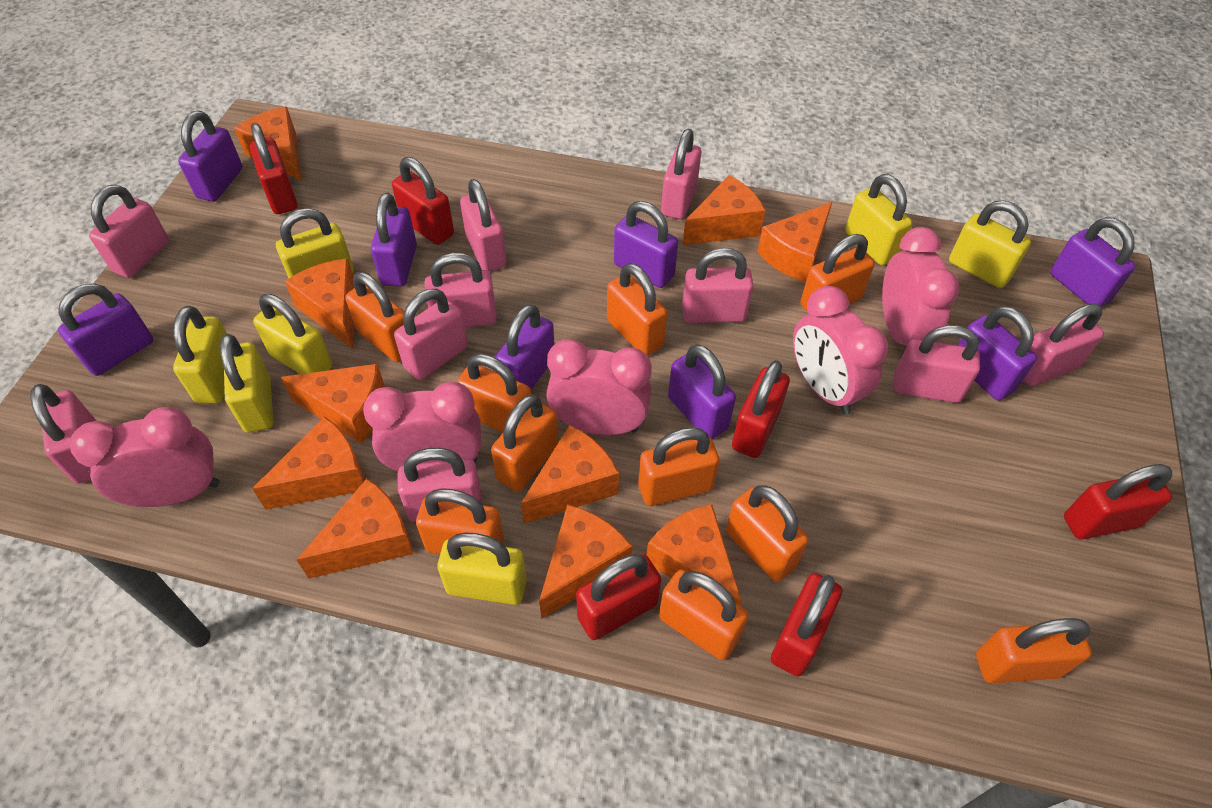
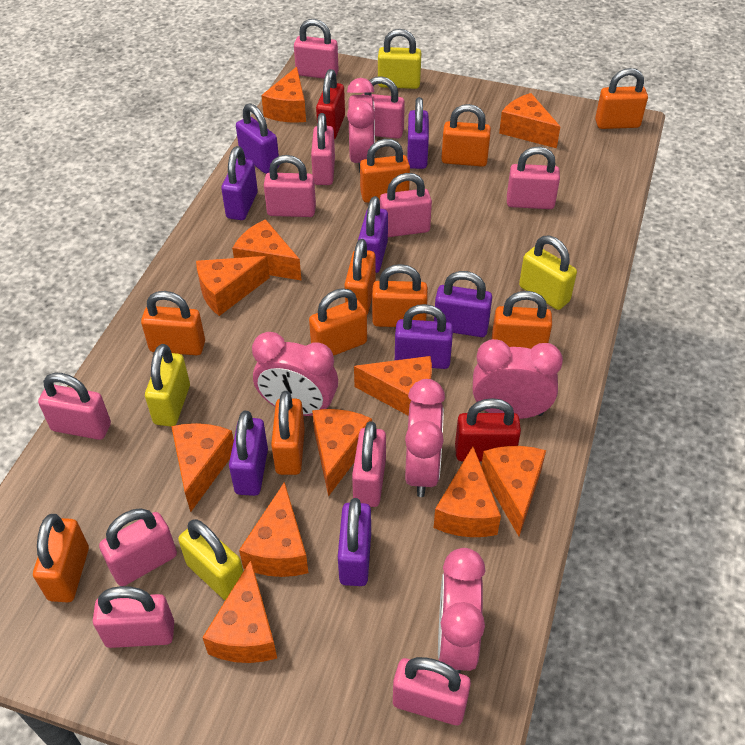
orange cheese: 10 -> 11
pink padlock: 10 -> 11
red padlock: 6 -> 2
yellow padlock: 7 -> 4

